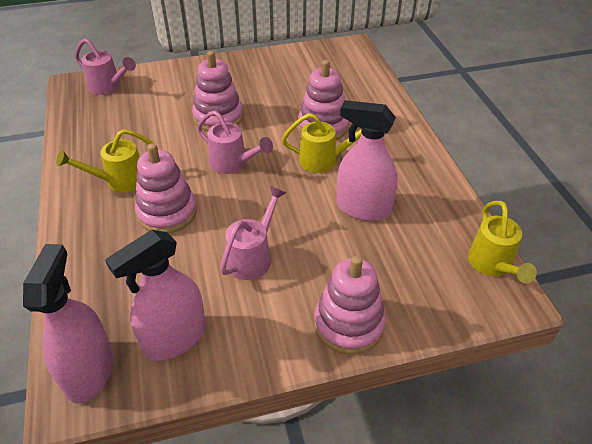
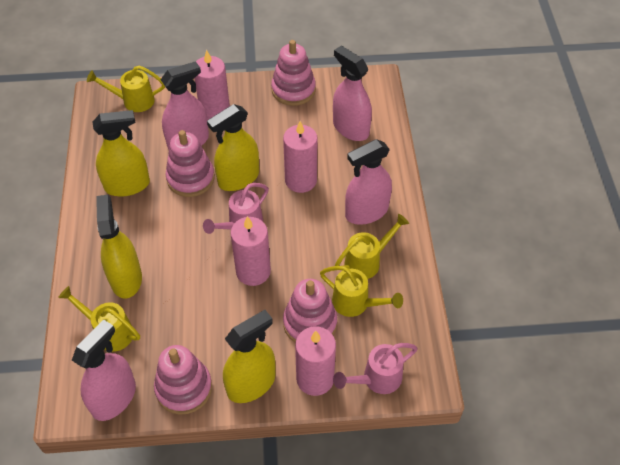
pink candle: 0 -> 4
pink spray bottle: 3 -> 4
pink watering can: 3 -> 2
yellow spray bottle: 0 -> 4
yellow watering can: 3 -> 4

